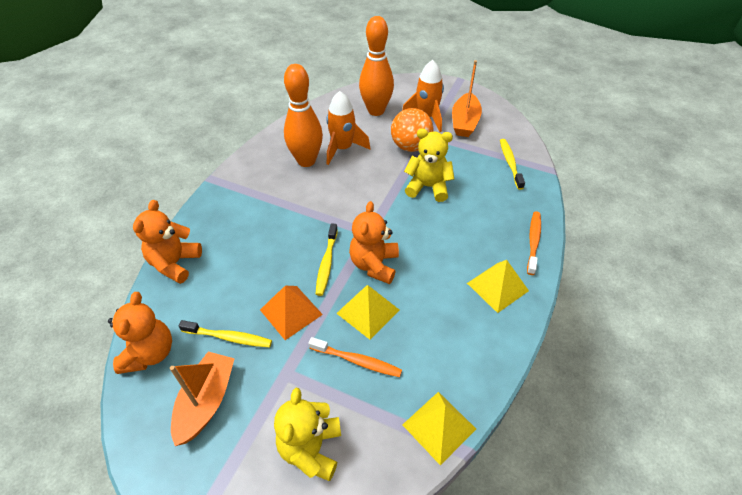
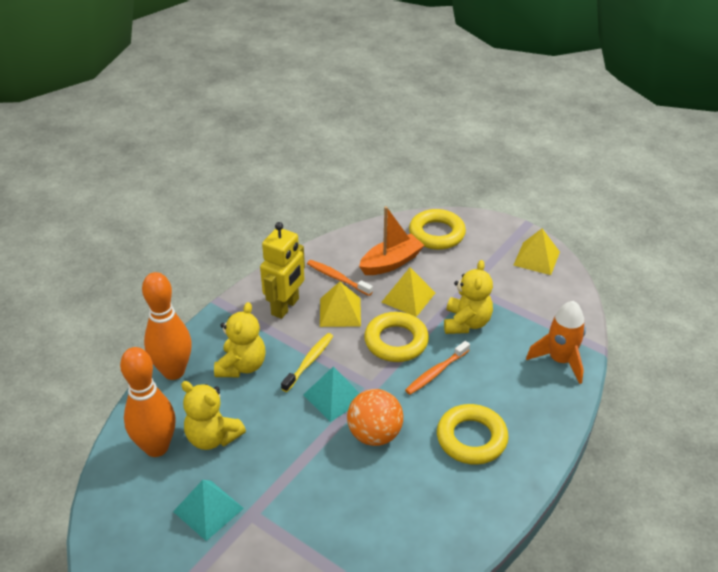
orange boat: 2 -> 1
orange pyramid: 1 -> 0
orange rocket: 2 -> 1
orange teddy bear: 3 -> 0
turquoise pyramid: 0 -> 2
yellow ring: 0 -> 3
yellow robot: 0 -> 1
yellow teddy bear: 2 -> 3
yellow toothbrush: 3 -> 1

